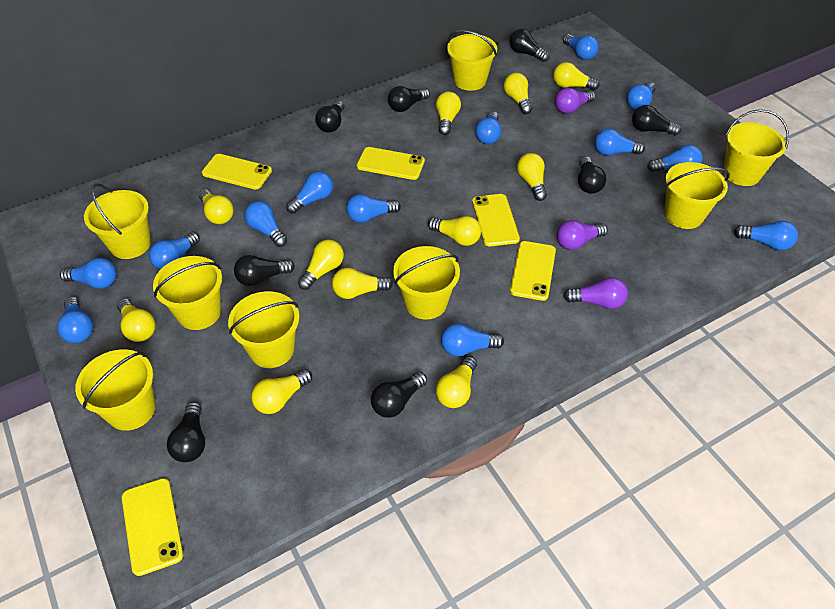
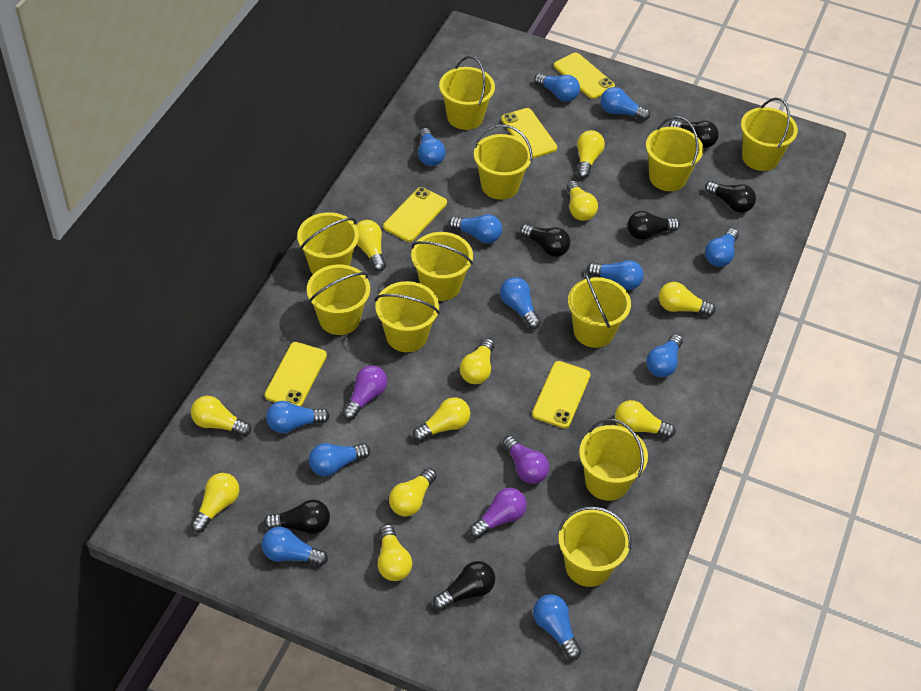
black light bulb: 8 -> 6
blue light bulb: 13 -> 12
yellow bucket: 8 -> 11

